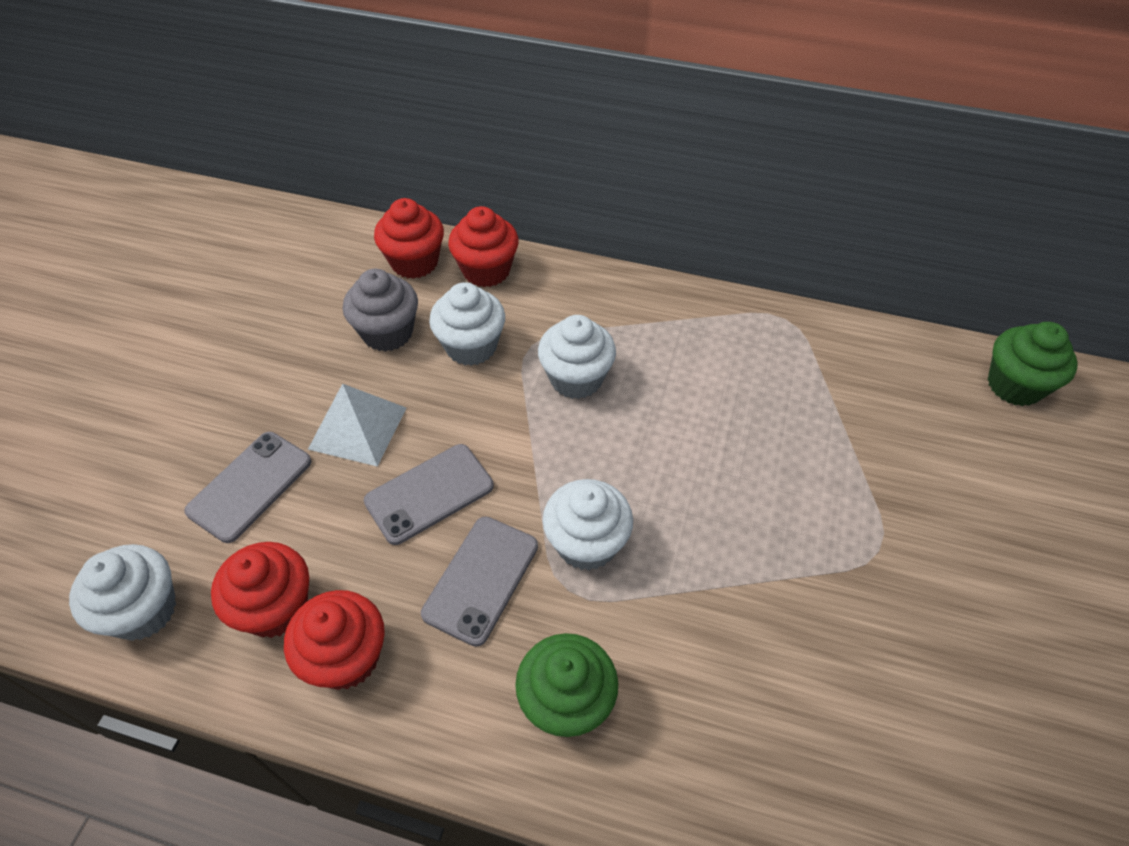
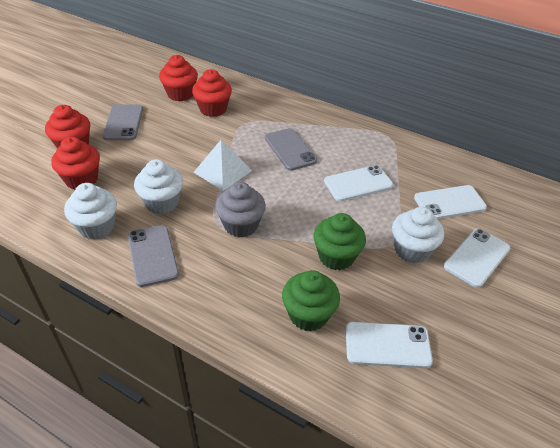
white cupcake: 4 -> 3
white phone: 0 -> 4

